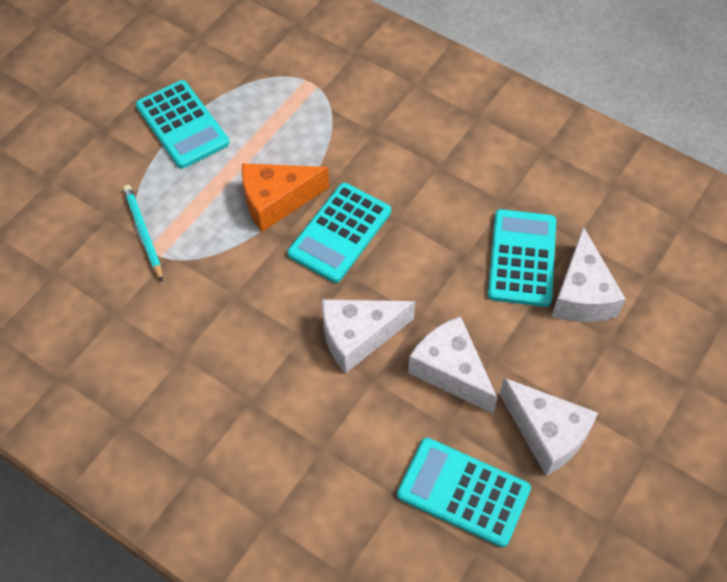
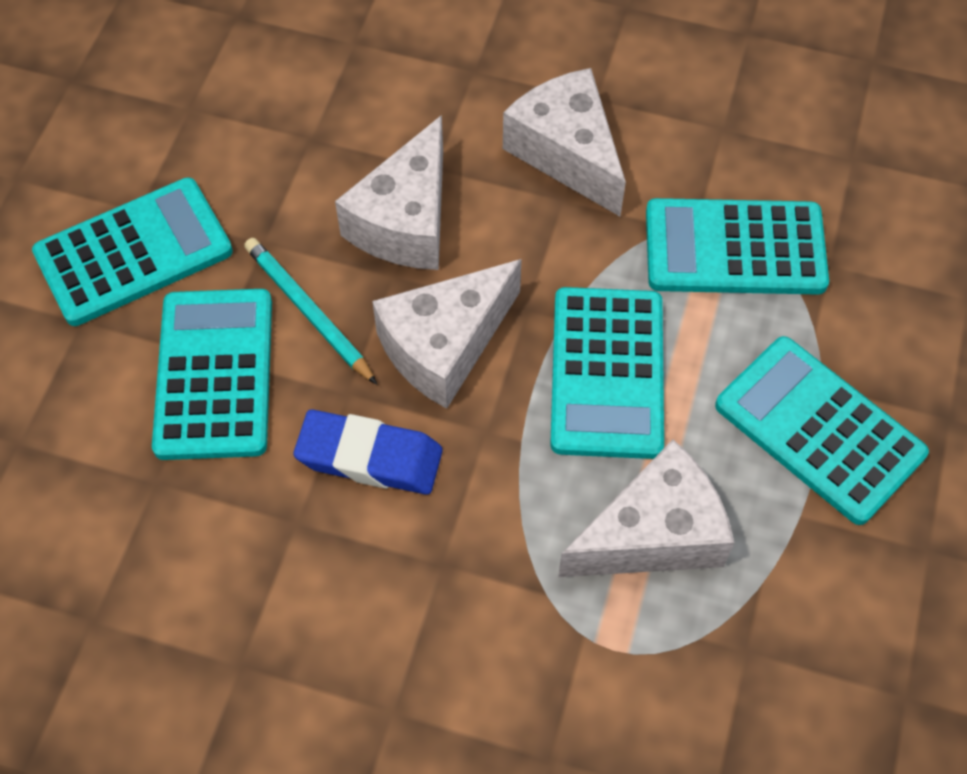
blue eraser: 0 -> 1
orange cheese: 1 -> 0
turquoise calculator: 4 -> 5

